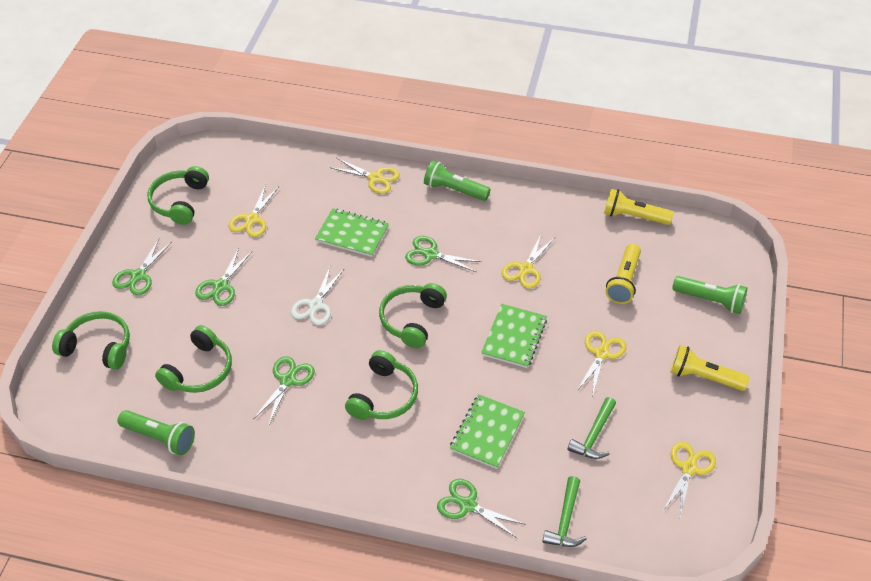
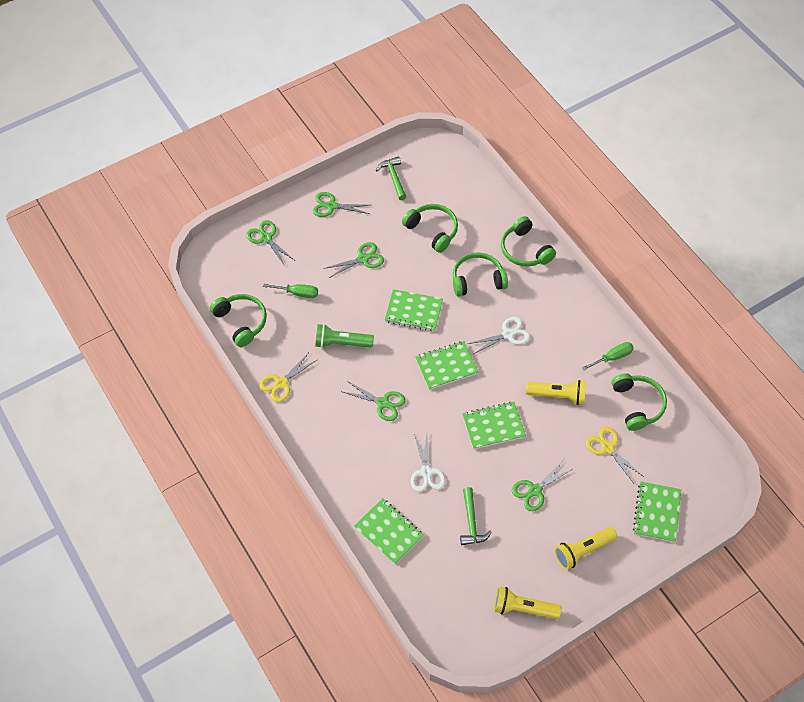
green flashlight: 3 -> 1
green notebook: 3 -> 5
green screwdriver: 0 -> 2
white scissors: 1 -> 2
yellow scissors: 5 -> 2

